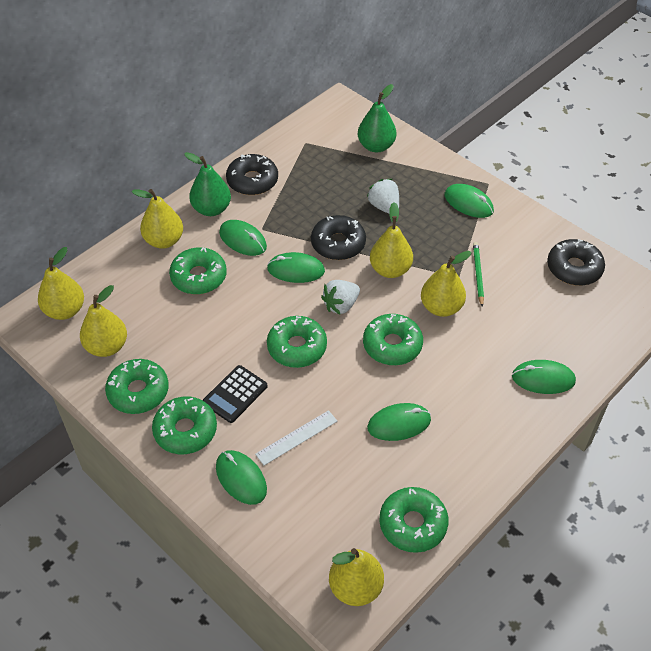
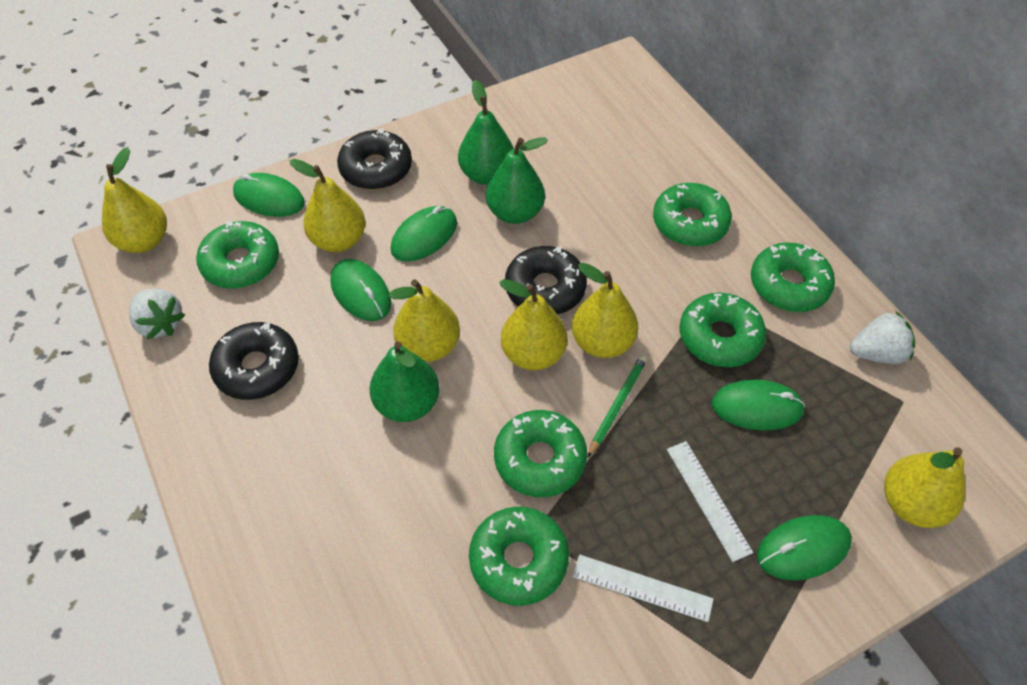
black calculator: 1 -> 0
green mouse: 6 -> 5
green pear: 2 -> 3
white ruler: 1 -> 2

